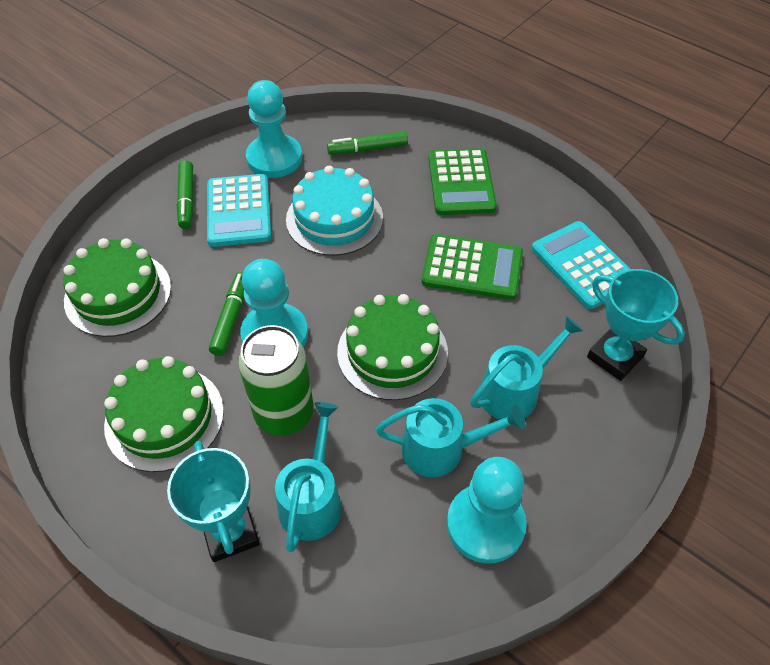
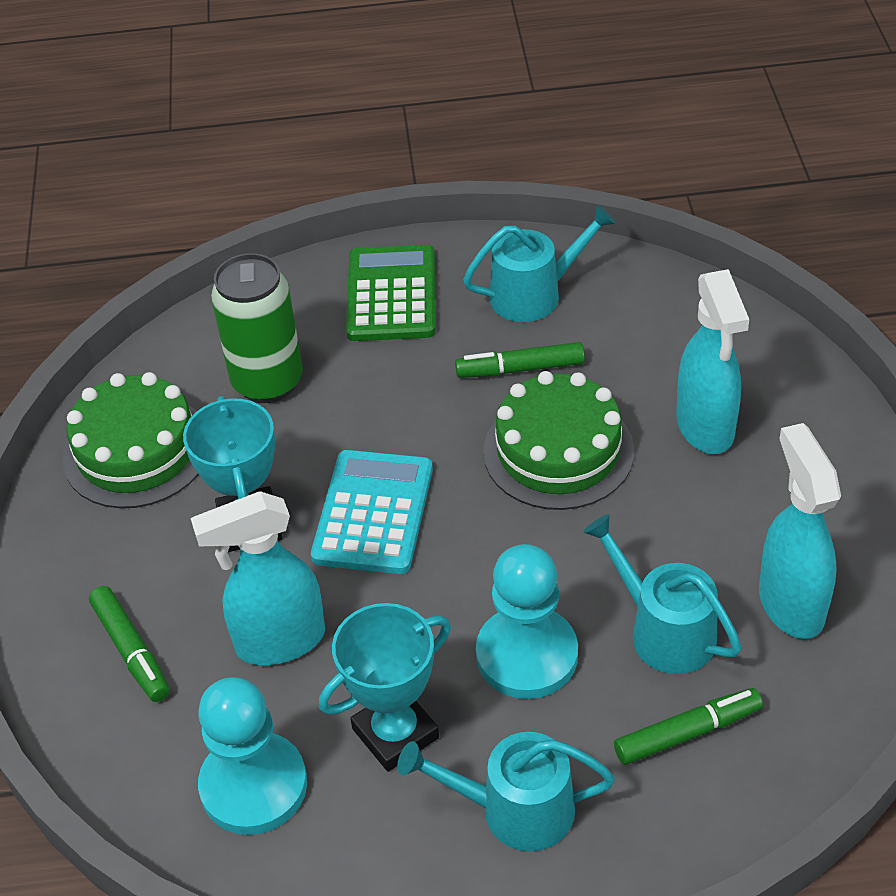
green cake: 3 -> 2
green calculator: 2 -> 1
turquoise cake: 1 -> 0
turquoise calculator: 2 -> 1
turquoise pawn: 3 -> 2
turquoise spray bottle: 0 -> 3

